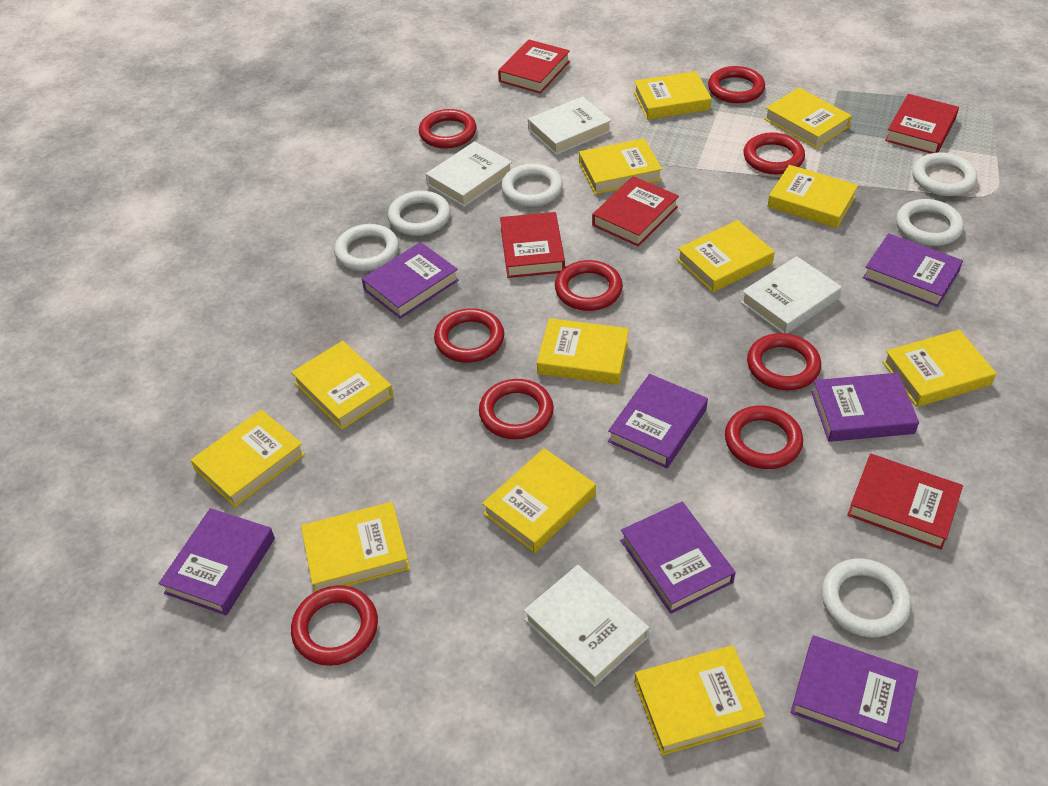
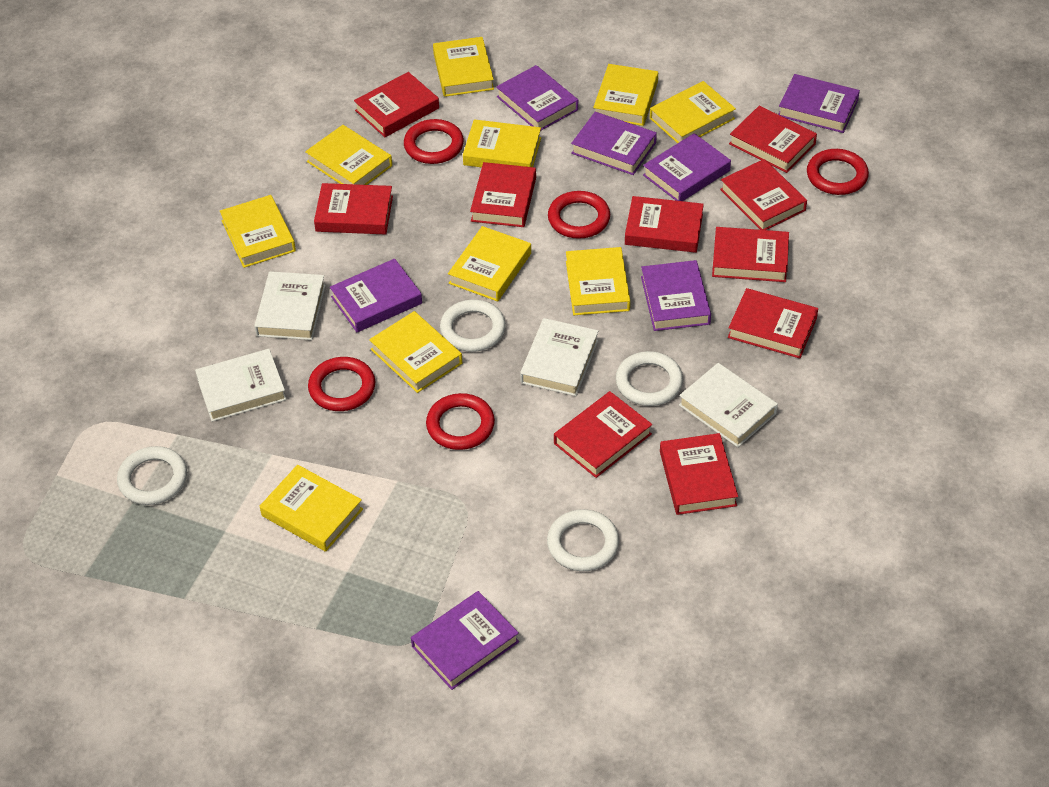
red book: 5 -> 10
red ring: 9 -> 5
white ring: 6 -> 4
yellow book: 12 -> 10

